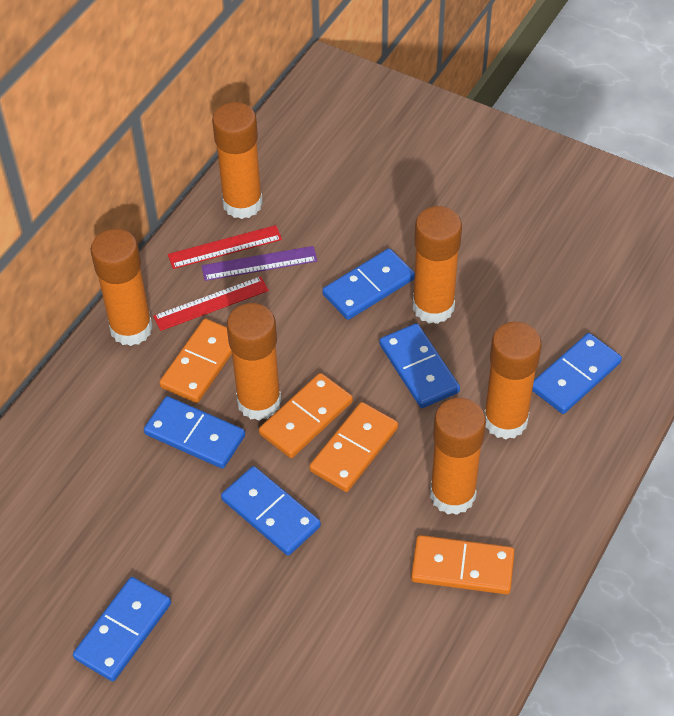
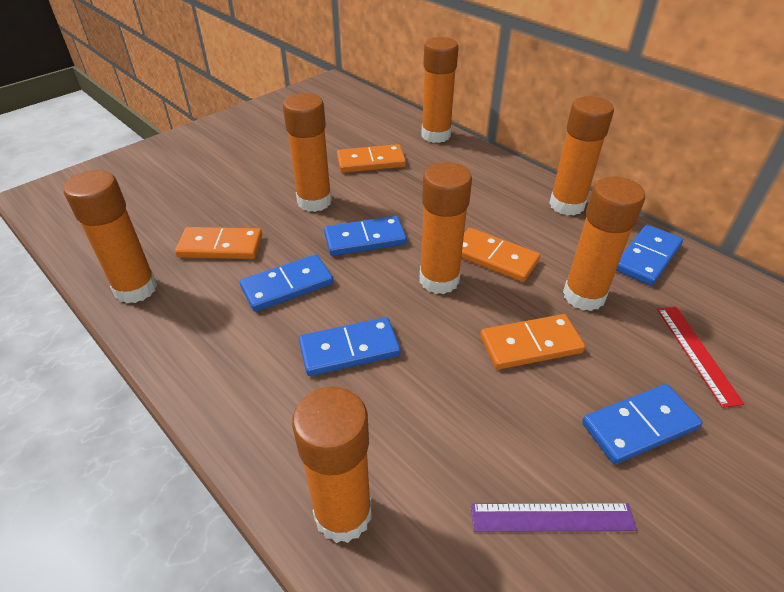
blue domino: 6 -> 5
orange glue stick: 6 -> 7
red ruler: 2 -> 1

